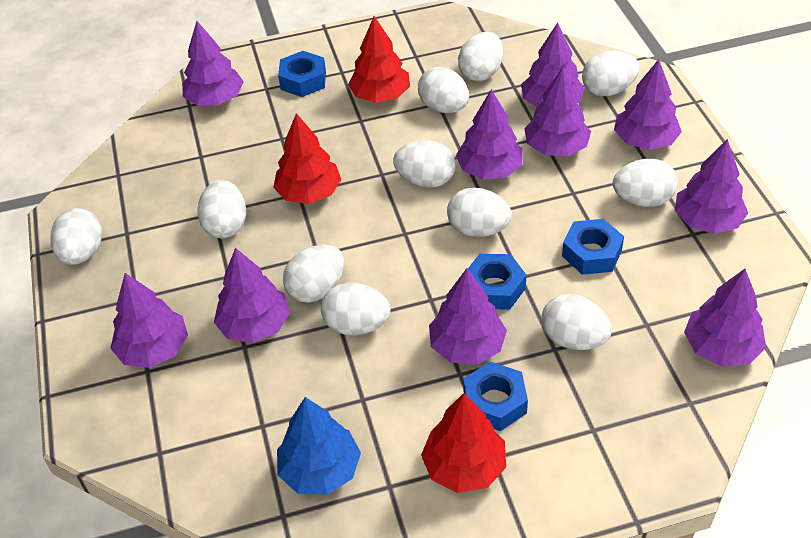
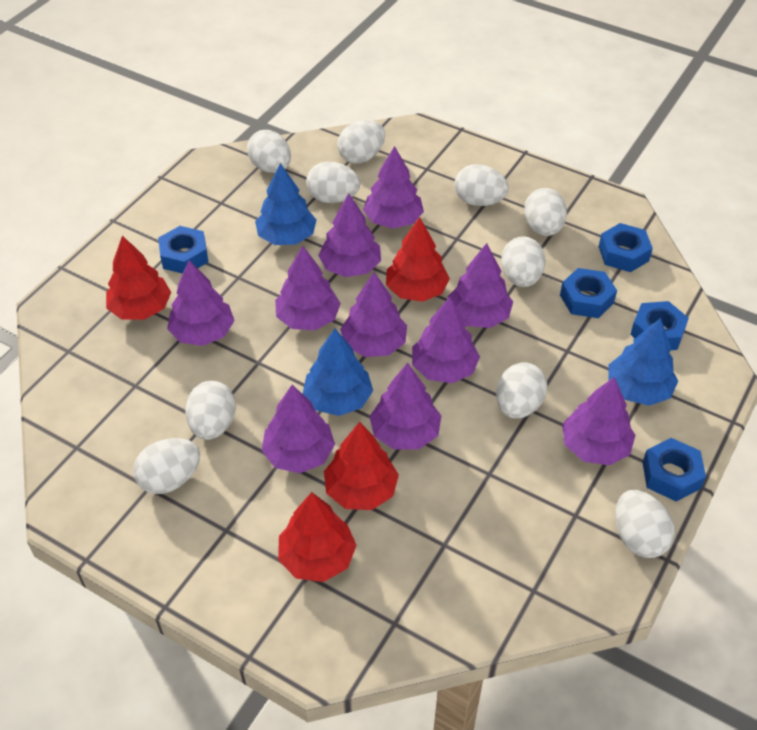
blue nut: 4 -> 5
blue tree: 1 -> 3
red tree: 3 -> 4
white egg: 11 -> 10

